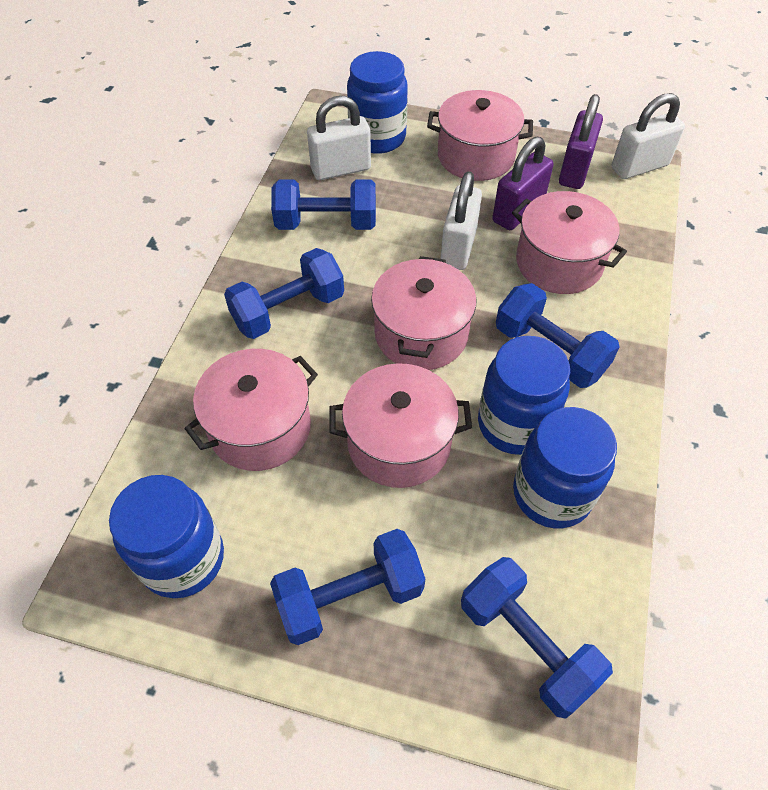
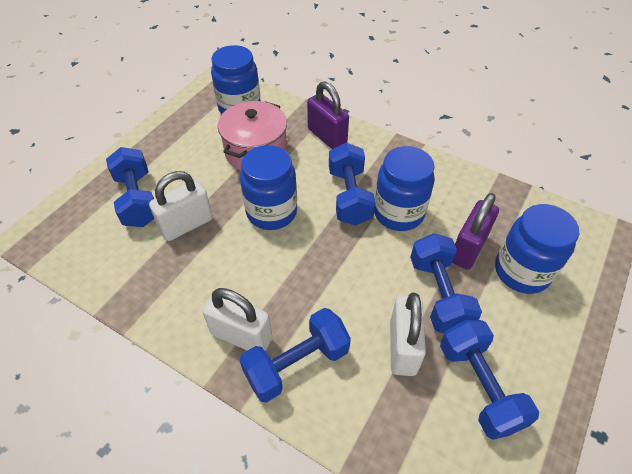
pink pot: 5 -> 1

